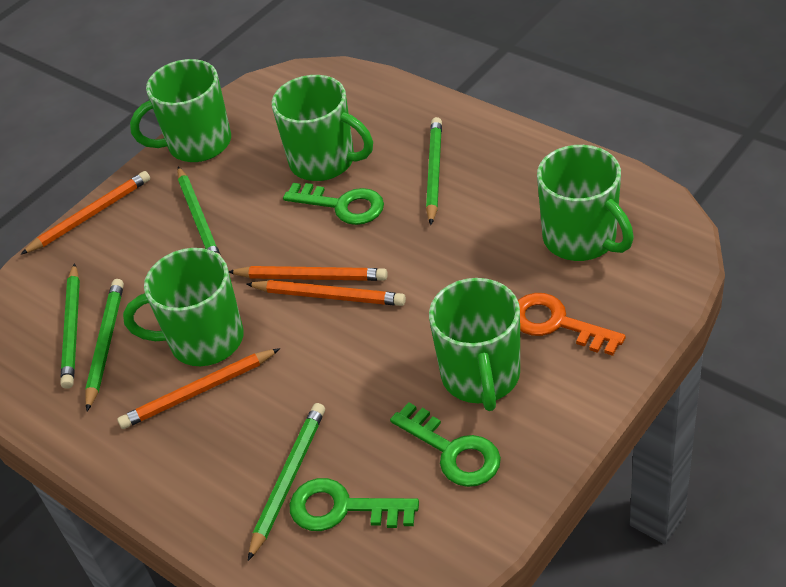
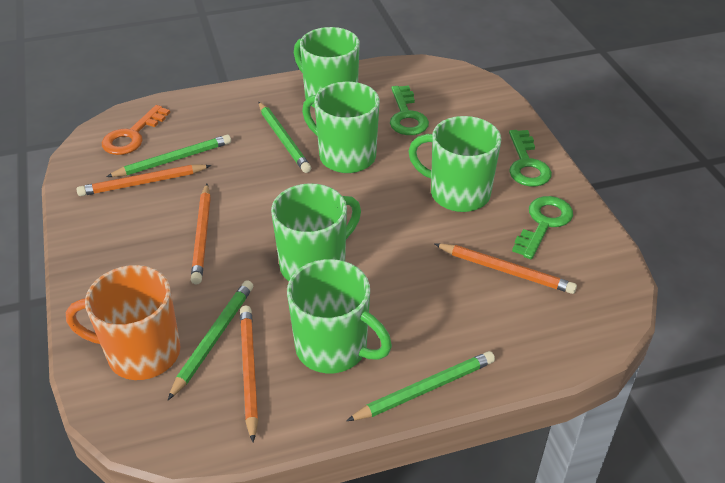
green pencil: 5 -> 4
orange mug: 0 -> 1

